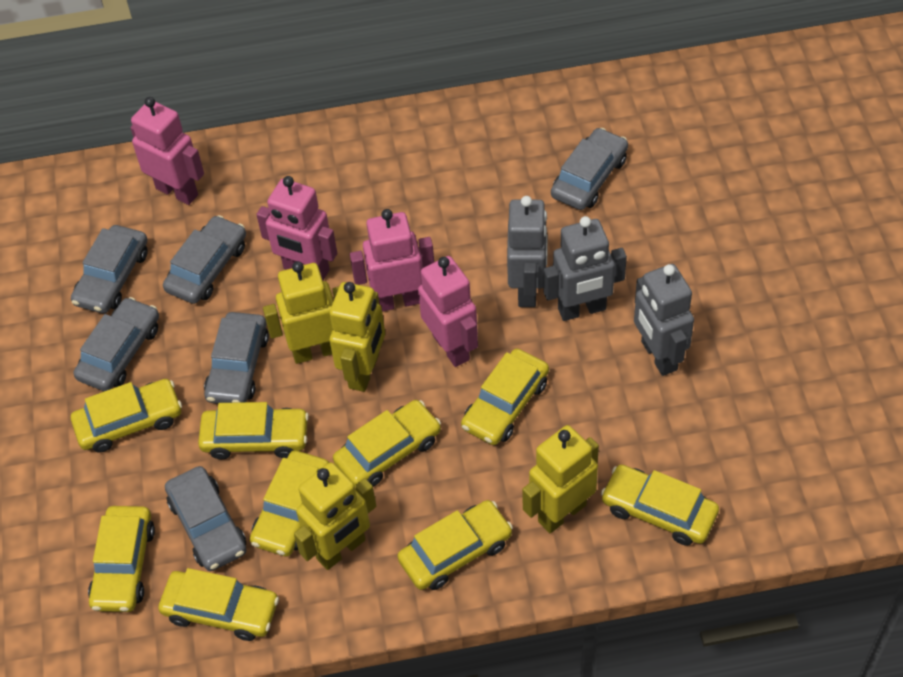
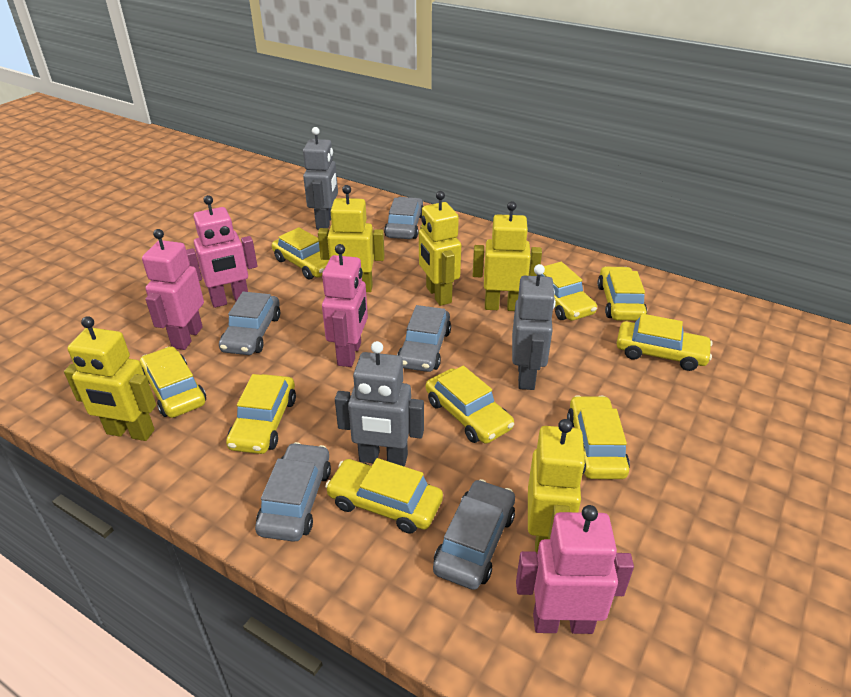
grey car: 6 -> 5
yellow robot: 4 -> 5

